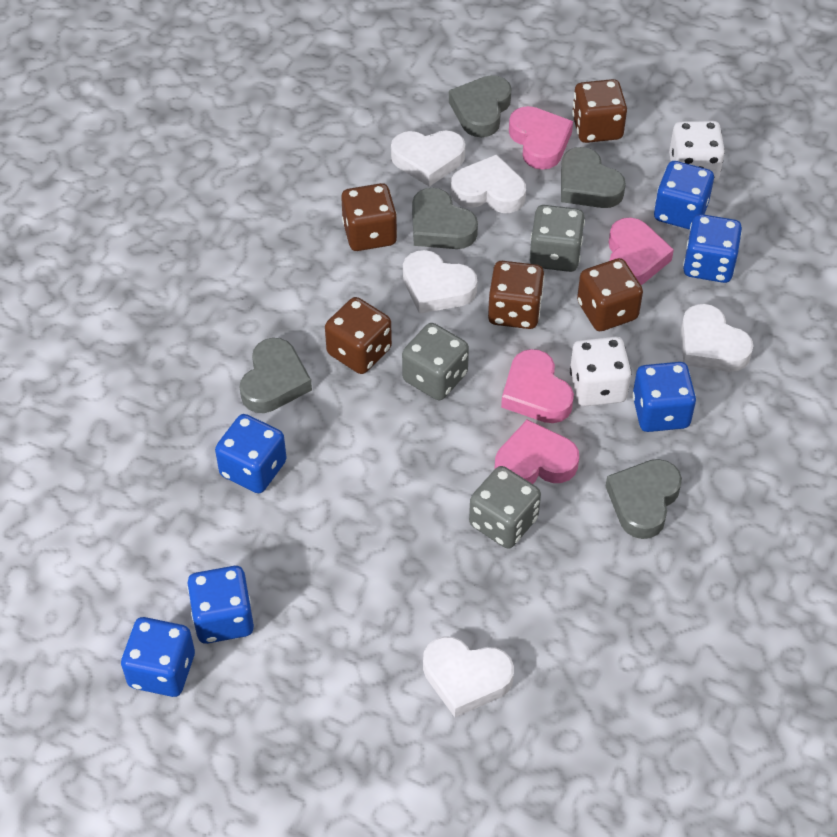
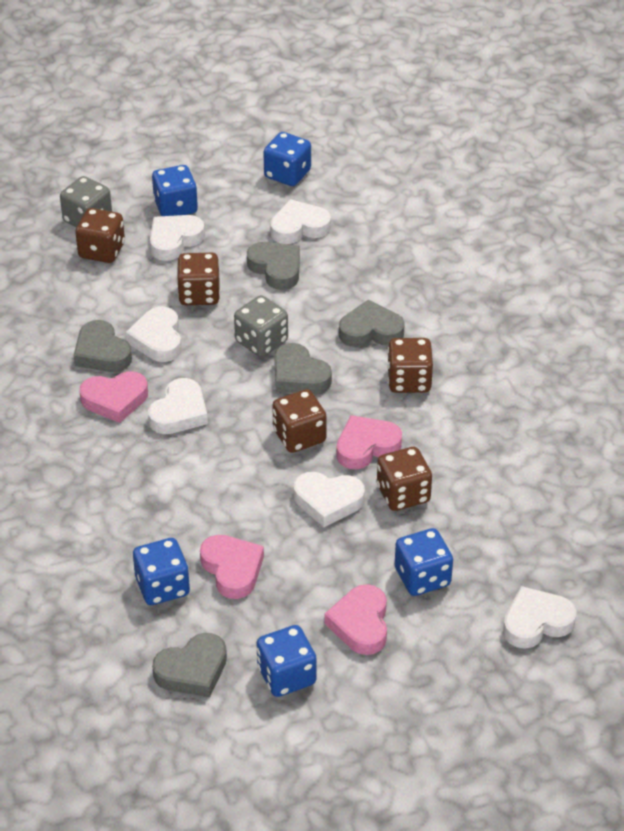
blue dice: 6 -> 5
grey dice: 3 -> 2
white dice: 2 -> 0
white heart: 5 -> 6

